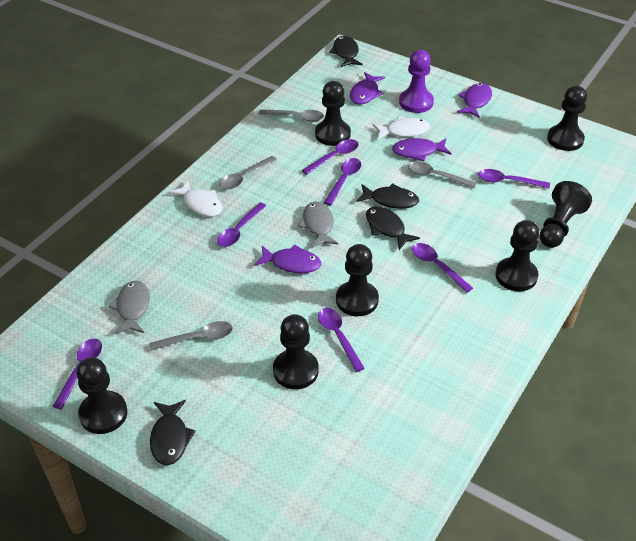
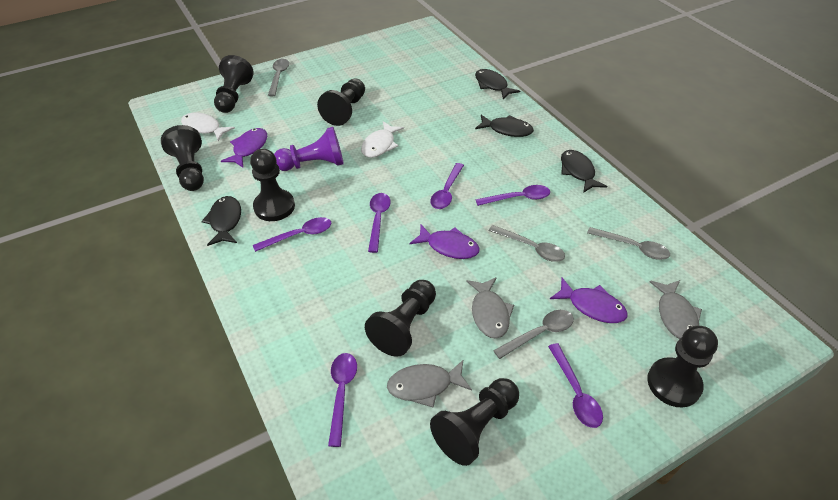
grey fish: 2 -> 3
purple fish: 4 -> 3
purple spoon: 7 -> 6

